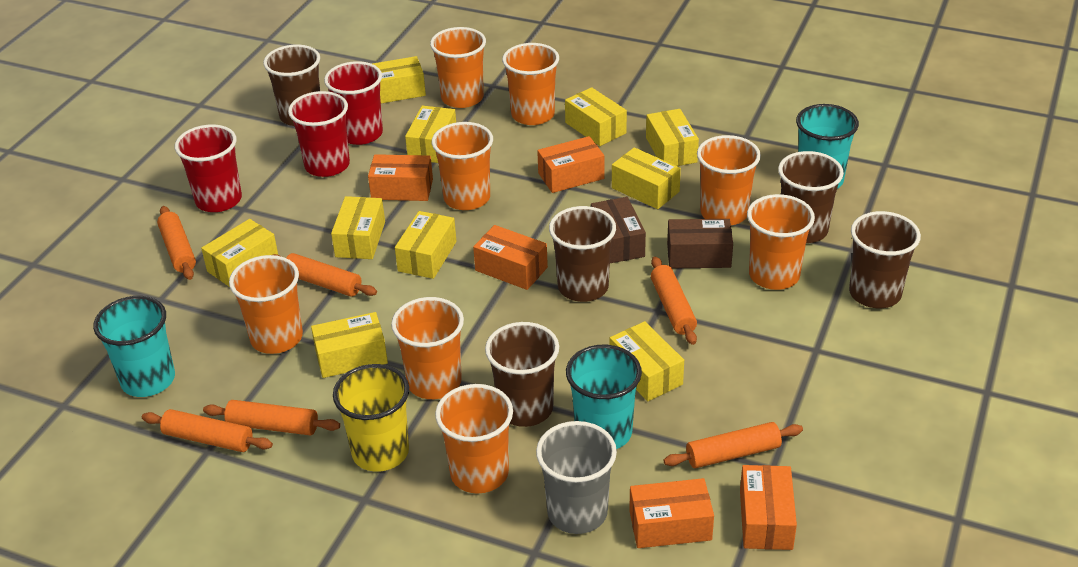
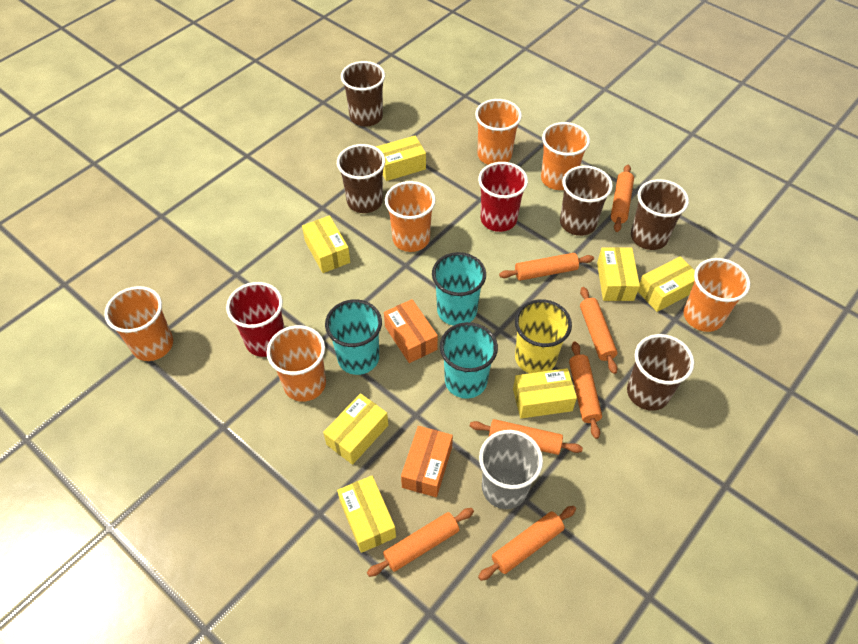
brown box: 2 -> 0
orange box: 5 -> 2
orange cup: 8 -> 6
orange rolling pin: 6 -> 7
red cup: 3 -> 2
yellow box: 10 -> 7

